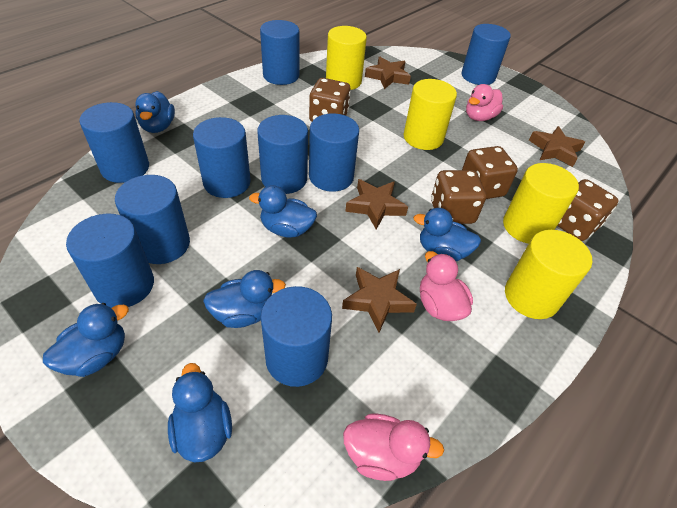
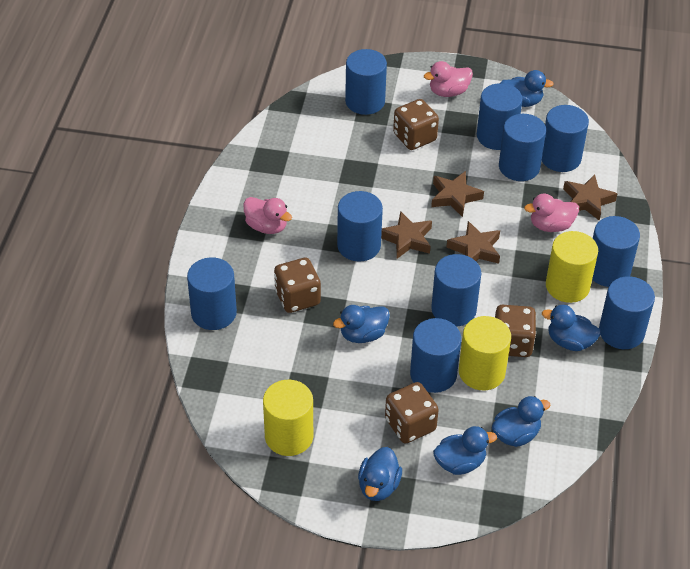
blue cylinder: 9 -> 10
yellow cylinder: 4 -> 3

